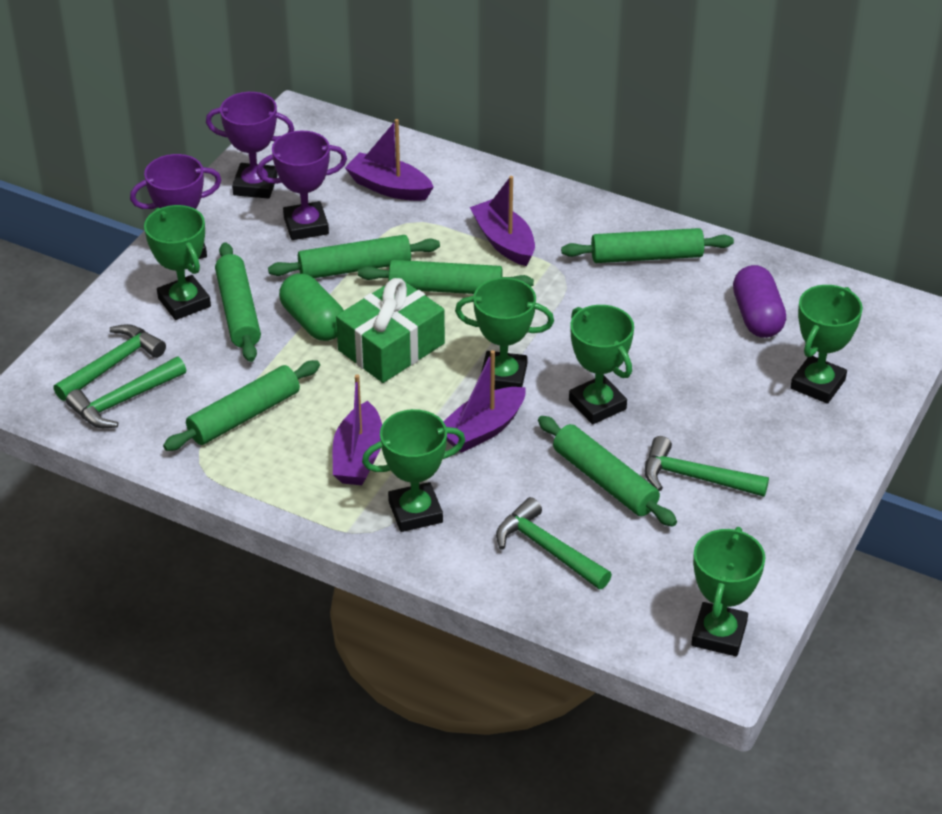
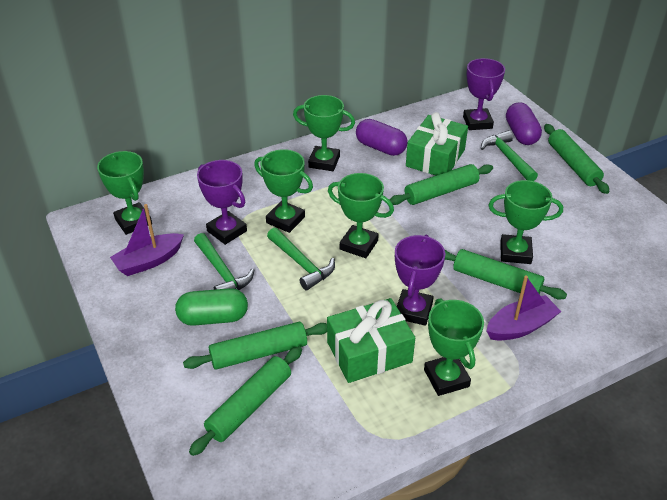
green gift: 1 -> 2
green hammer: 4 -> 3
green rolling pin: 6 -> 5
purple boat: 4 -> 2
purple capsule: 1 -> 2

